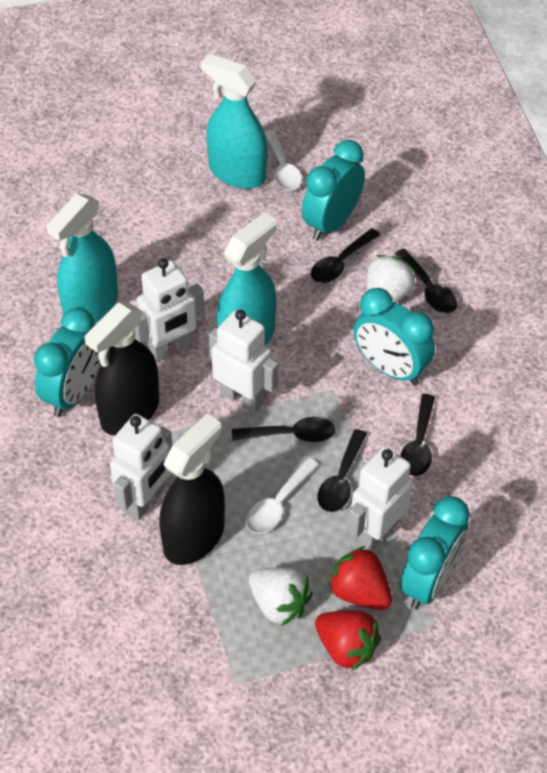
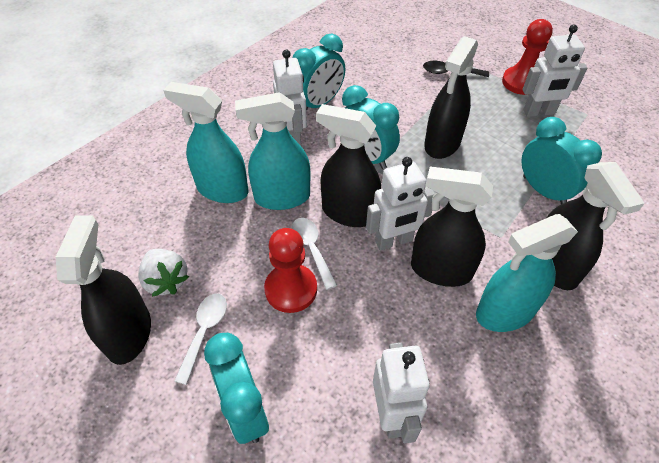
black spoon: 5 -> 1
black spray bottle: 2 -> 5
red pawn: 0 -> 2
red strawberry: 2 -> 0
white strawberry: 2 -> 1

